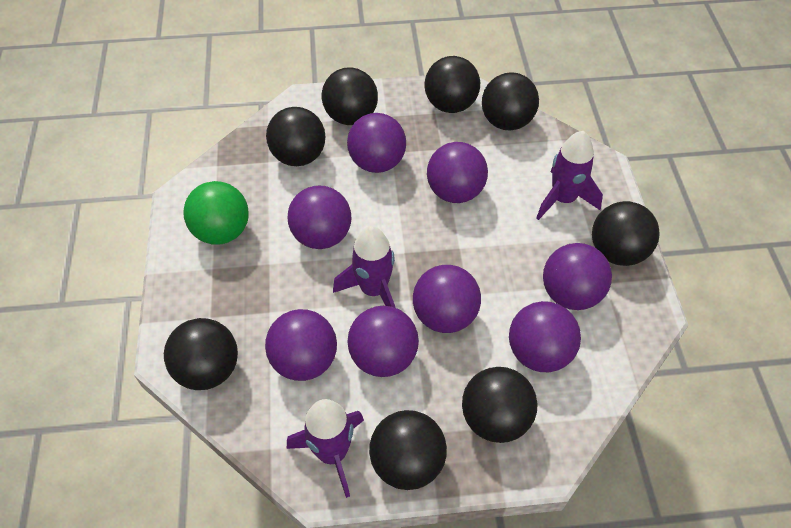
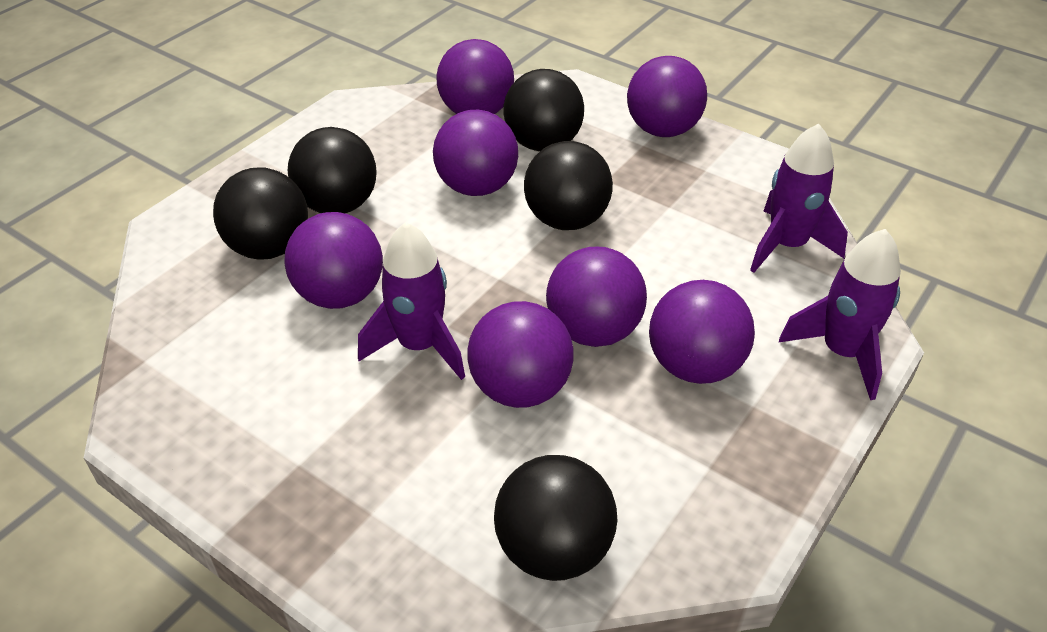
black ball: 8 -> 5
green ball: 1 -> 0
purple ball: 8 -> 7

